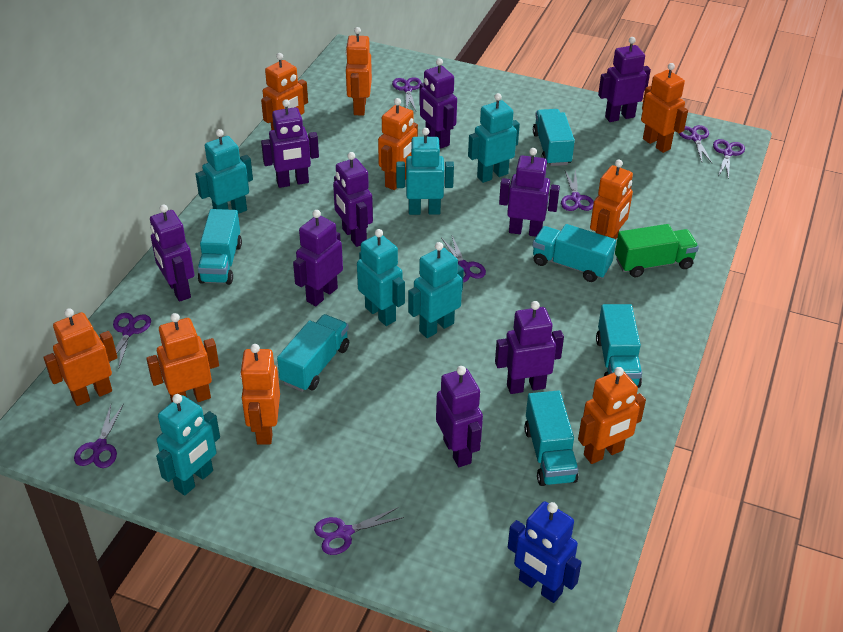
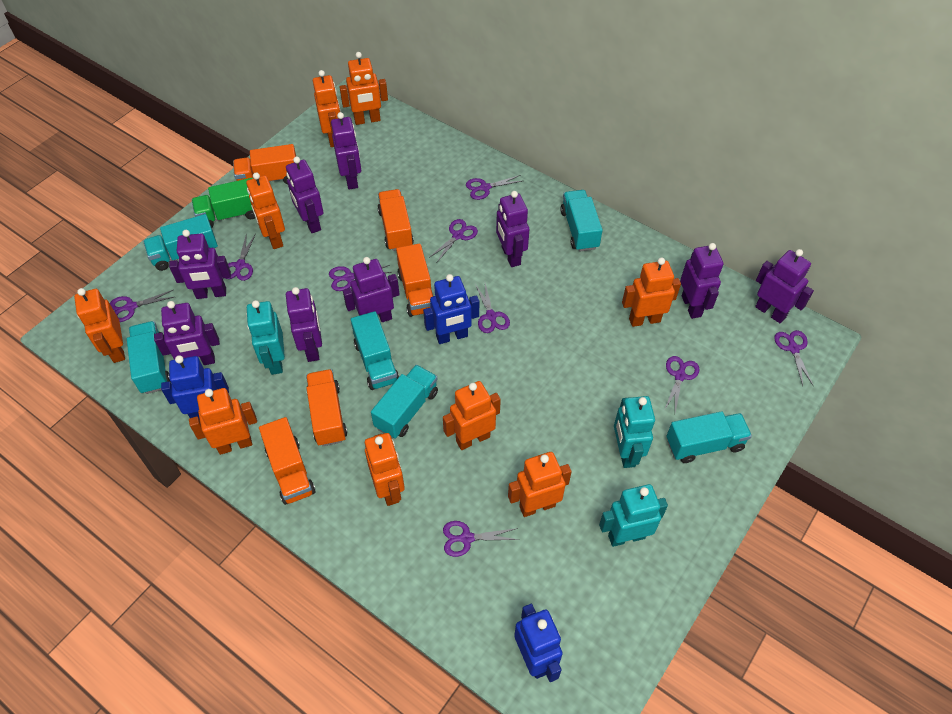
blue robot: 1 -> 3
orange truck: 0 -> 5
purple scissors: 8 -> 9
turquoise robot: 6 -> 3

